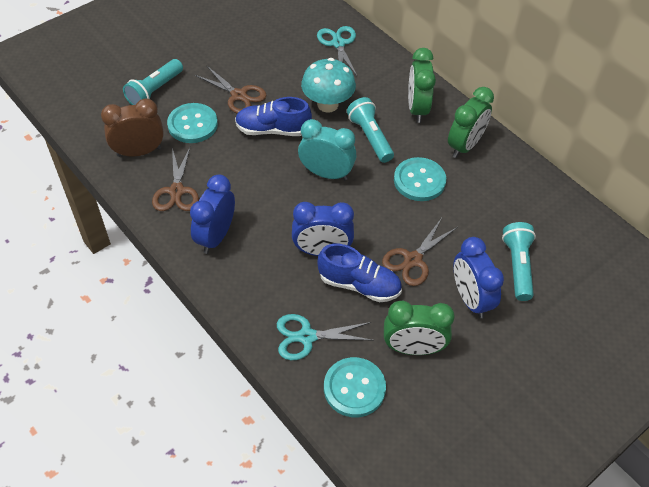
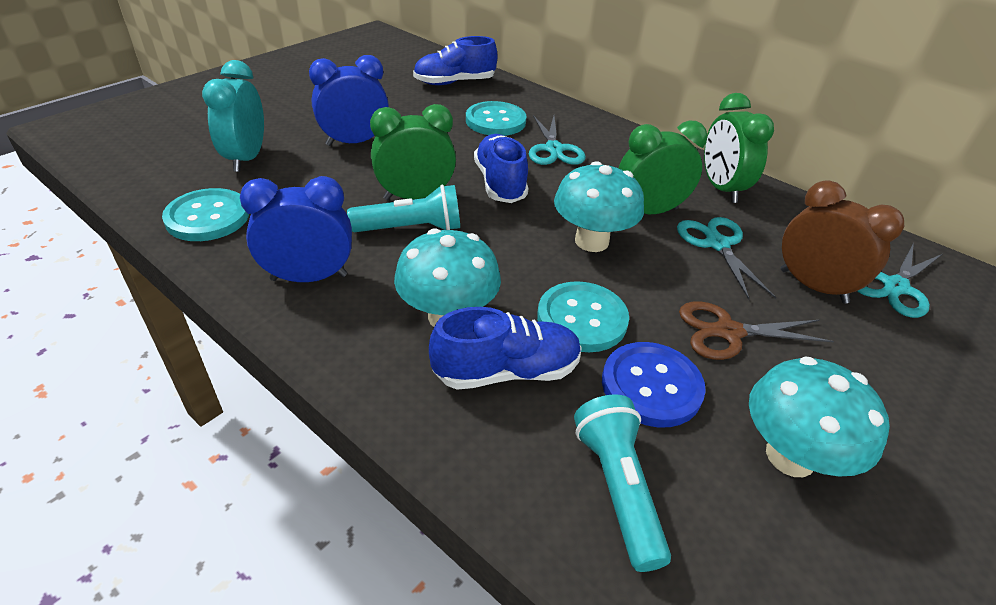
blue button: 0 -> 1
blue clock: 3 -> 2
blue shoe: 2 -> 3
brown scissors: 3 -> 1
turquoise flashlight: 3 -> 2
turquoise mushroom: 1 -> 3
turquoise scissors: 2 -> 3

